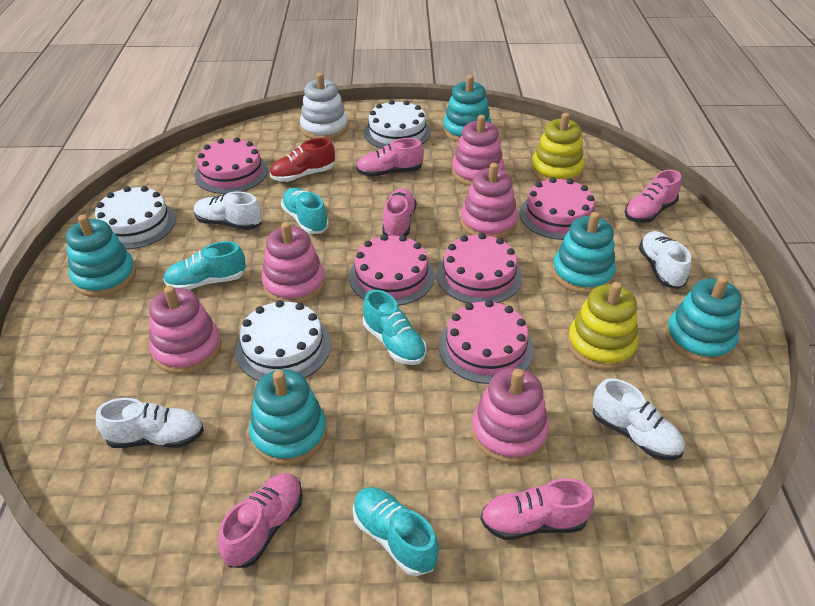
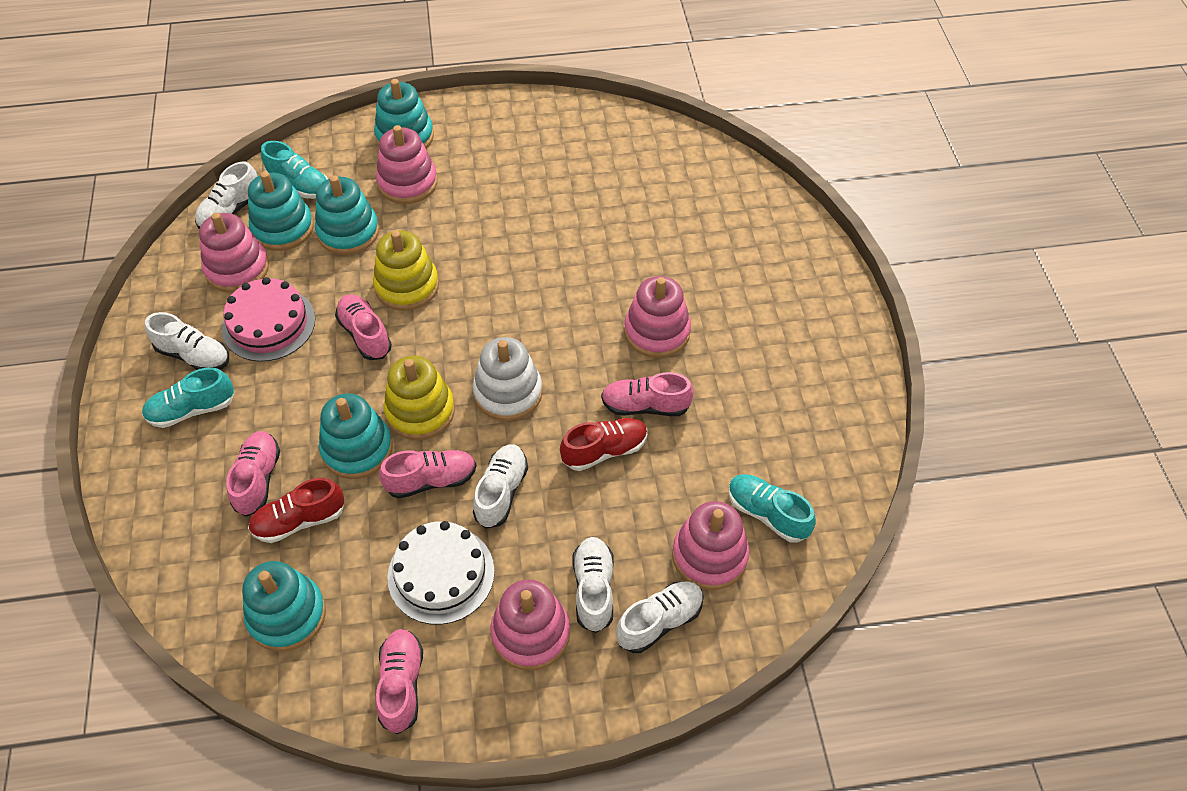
pink cake: 5 -> 1
red shoe: 1 -> 2
turquoise shoe: 4 -> 3
white cake: 3 -> 1
white shoe: 4 -> 5

